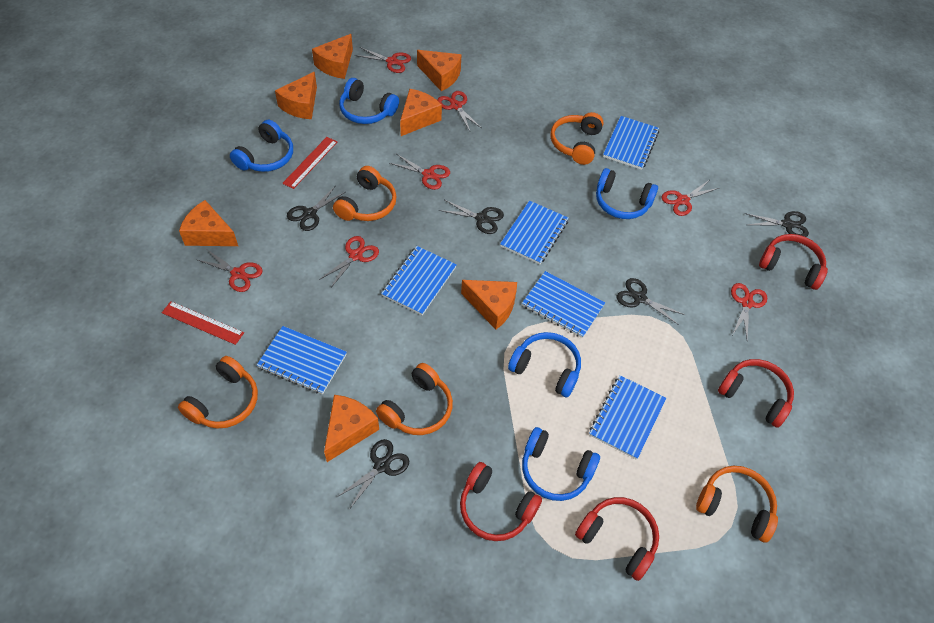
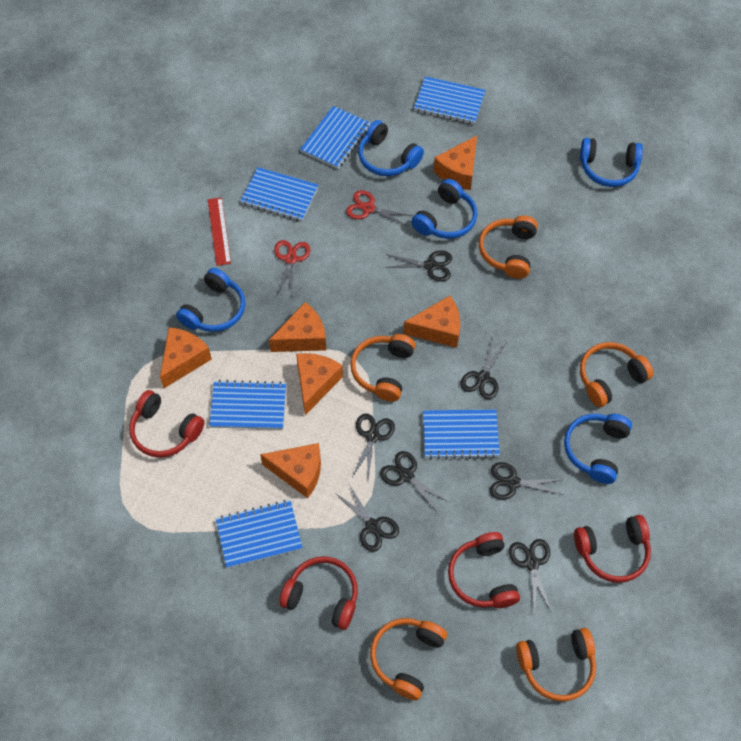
black scissors: 5 -> 7
orange cheese: 7 -> 6
red ruler: 2 -> 1
red scissors: 7 -> 2

